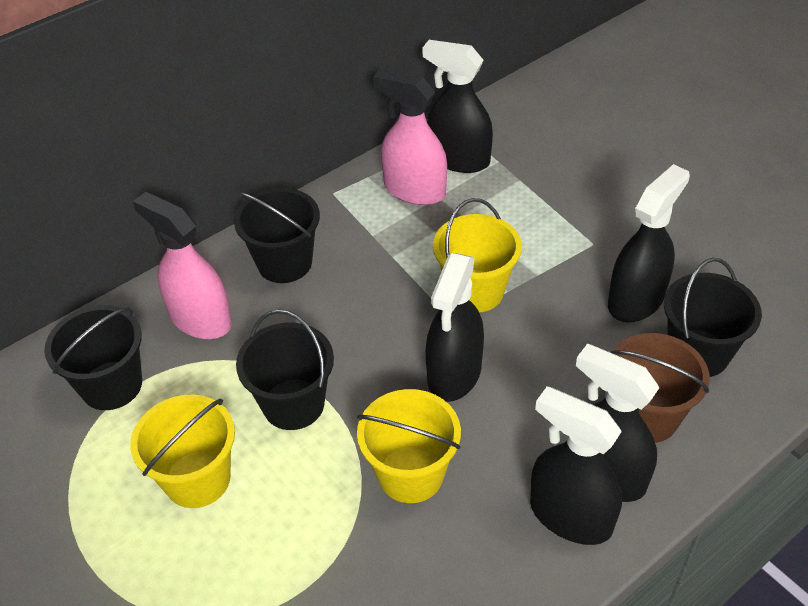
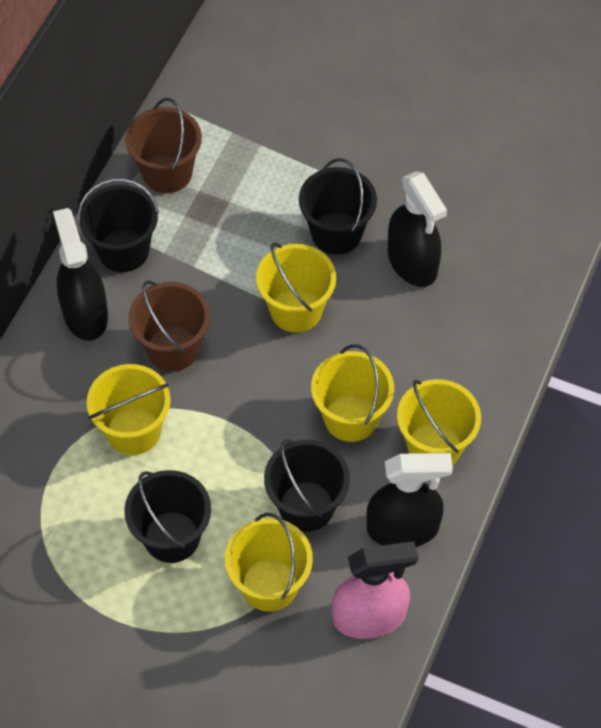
black spray bottle: 5 -> 3
brown bucket: 1 -> 2
pink spray bottle: 2 -> 1
yellow bucket: 3 -> 5

